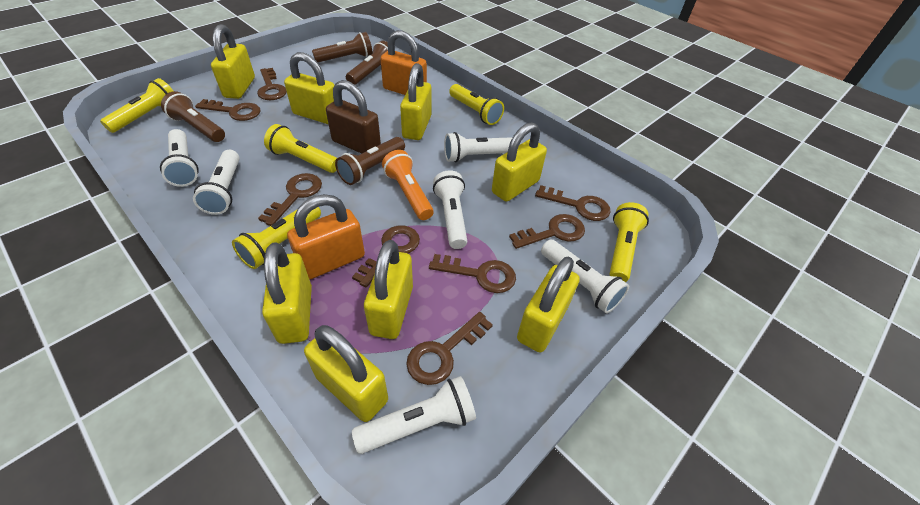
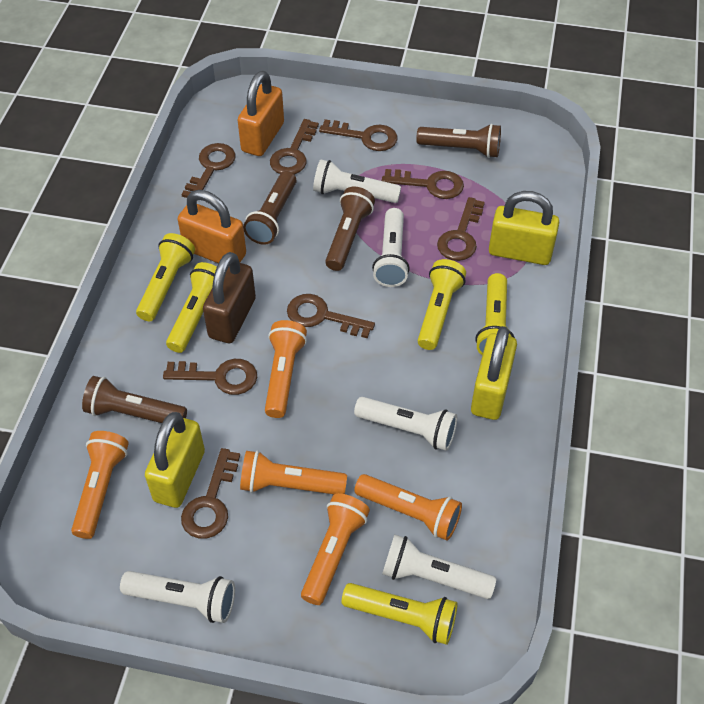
orange flashlight: 1 -> 5
white flashlight: 6 -> 5
yellow padlock: 8 -> 3

